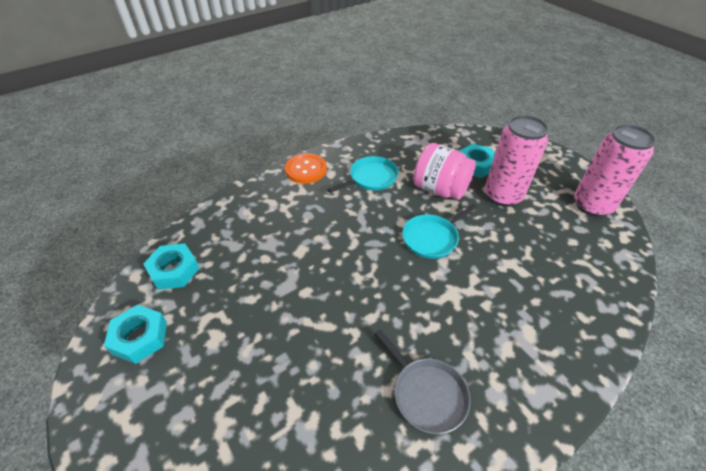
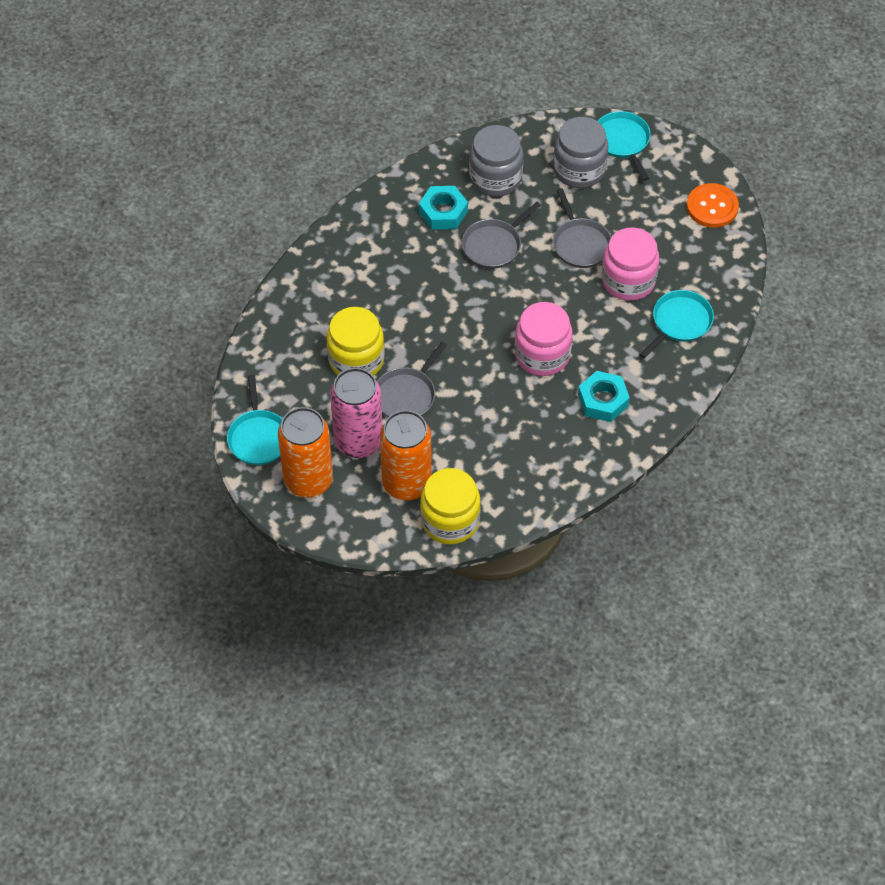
grey jar: 0 -> 2
grey pan: 1 -> 3
orange can: 0 -> 2
pink can: 2 -> 1
pink jar: 1 -> 2
turquoise nut: 3 -> 2
turquoise pan: 2 -> 3
yellow jar: 0 -> 2

